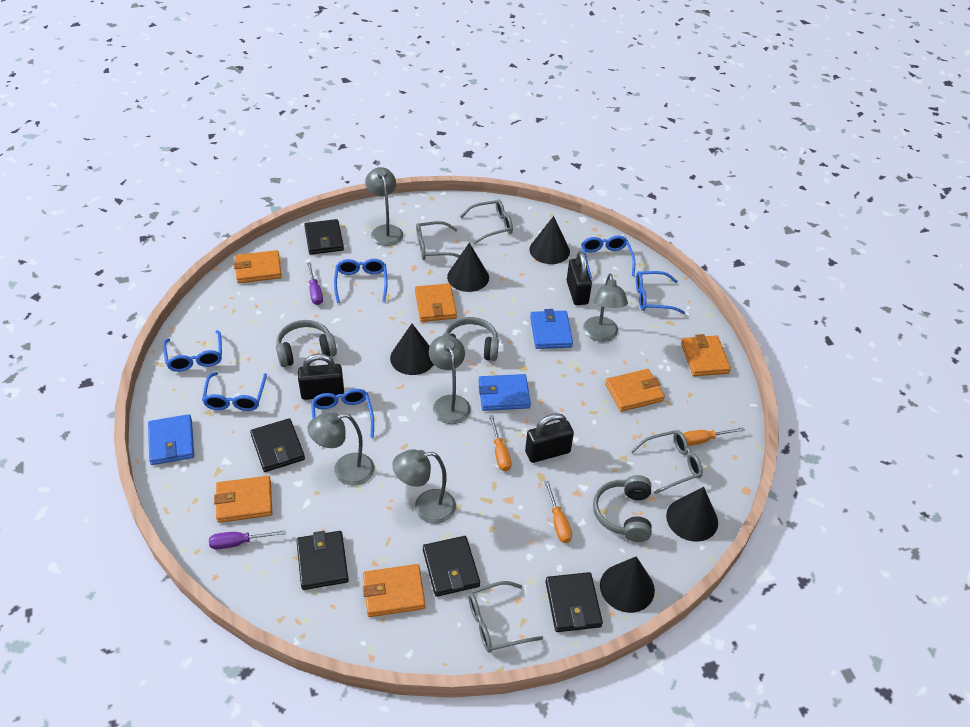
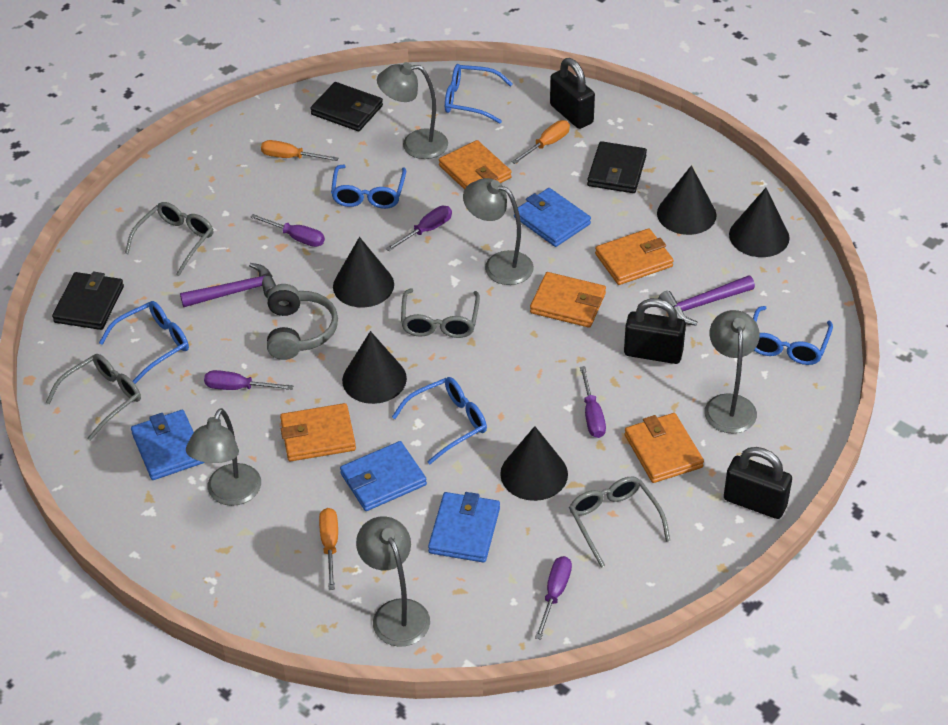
black wallet: 5 -> 3
blue glasses: 6 -> 5
blue wallet: 3 -> 4
grey headphones: 3 -> 1
orange wallet: 6 -> 5
purple hammer: 0 -> 2
purple screwdriver: 2 -> 5

